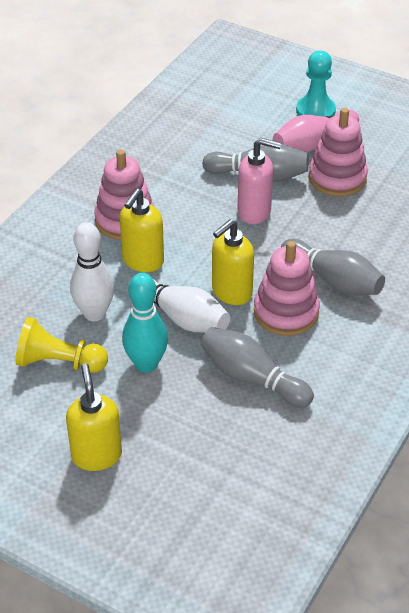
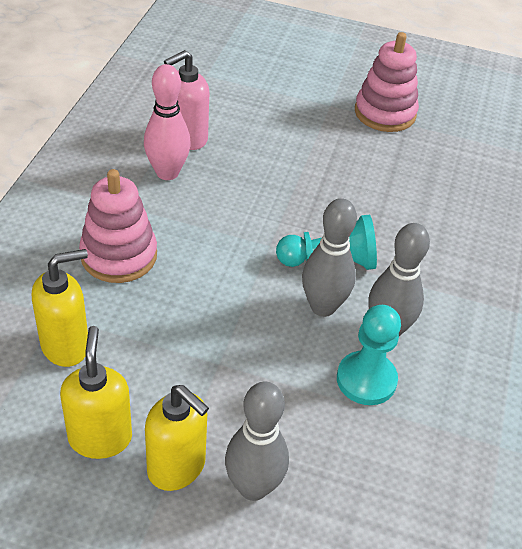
pink stacking toy: 3 -> 2
turquoise bowling pin: 1 -> 0
turquoise pawn: 1 -> 2
white bowling pin: 2 -> 0
yellow pawn: 1 -> 0

